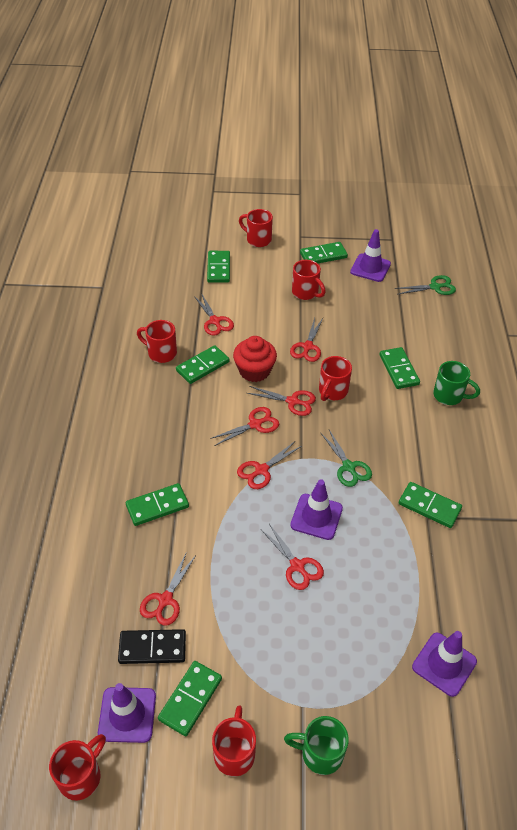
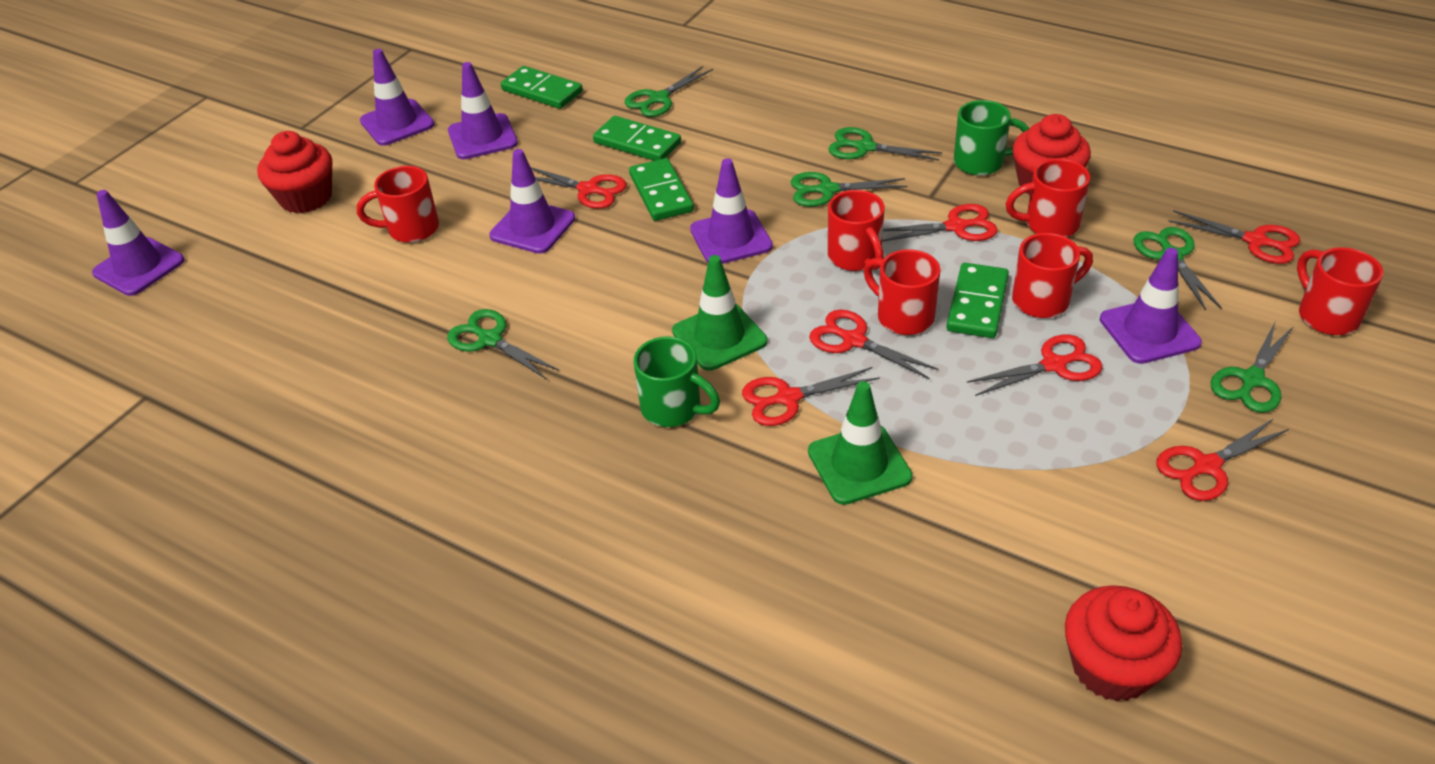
black domino: 1 -> 0
green domino: 7 -> 4
green scissors: 2 -> 6
green traffic cone: 0 -> 2
purple traffic cone: 4 -> 6
red cupcake: 1 -> 3

